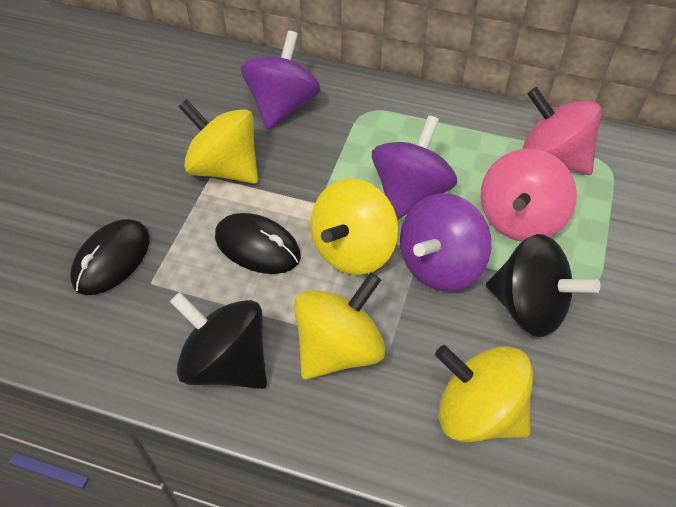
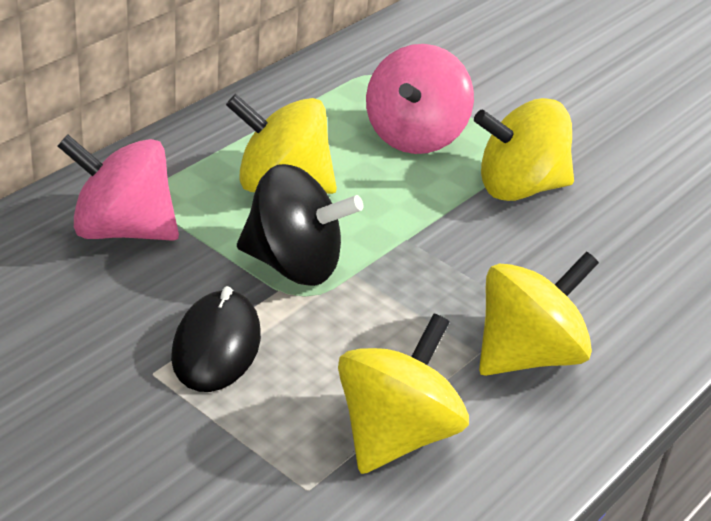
black mouse: 2 -> 1
black spinning top: 2 -> 1
purple spinning top: 3 -> 0

